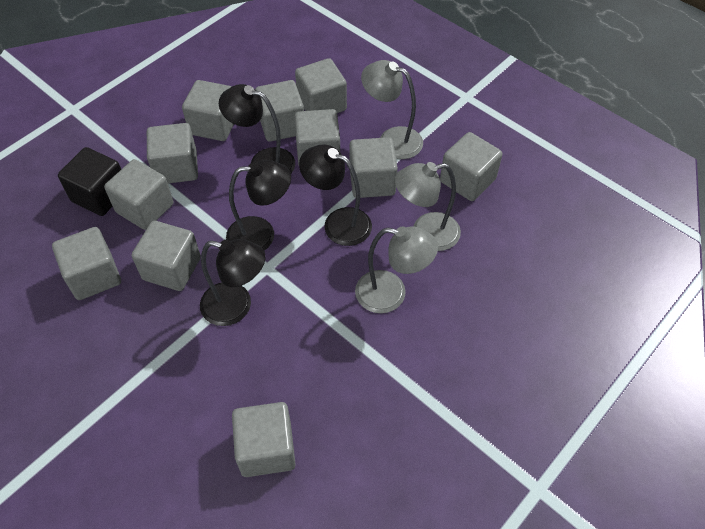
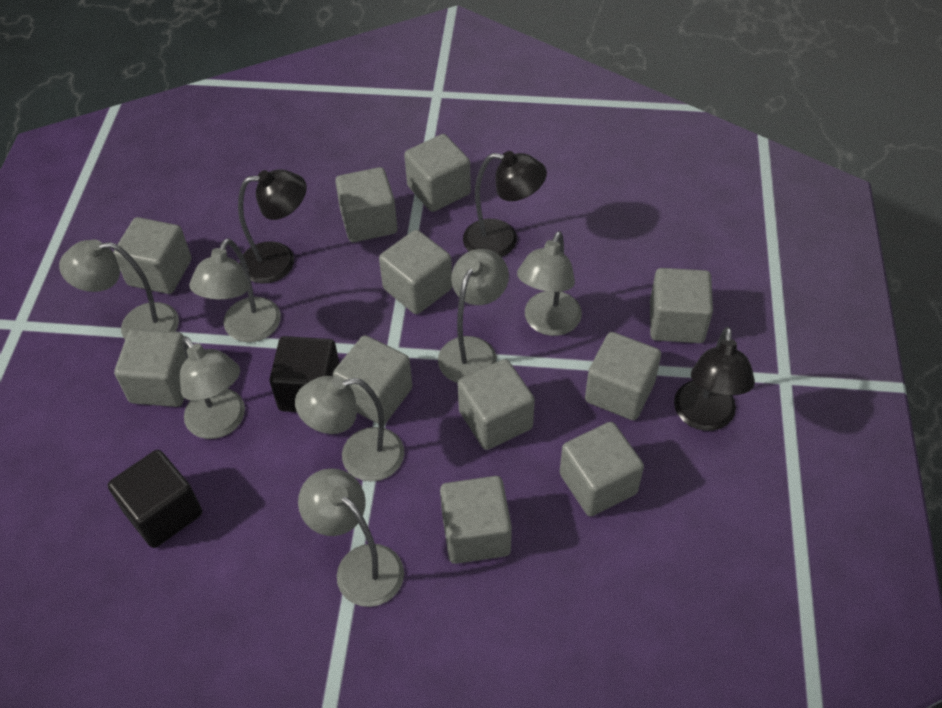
black cube: 1 -> 2
black lamp: 4 -> 3
grey lamp: 3 -> 7

